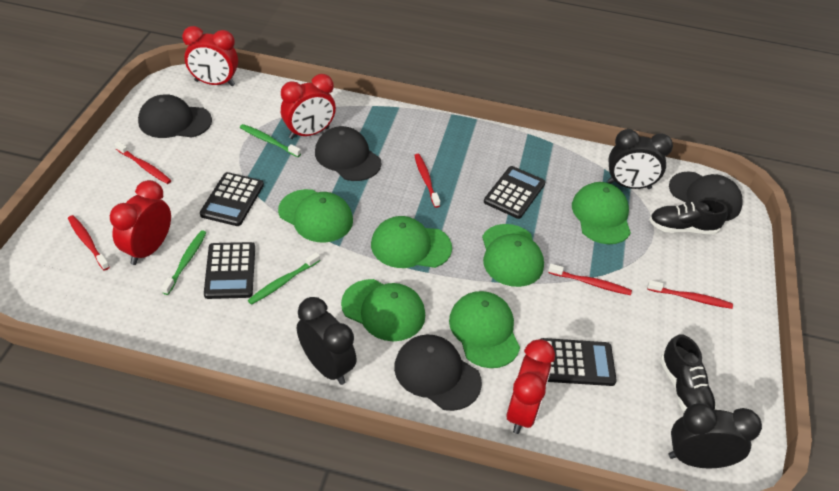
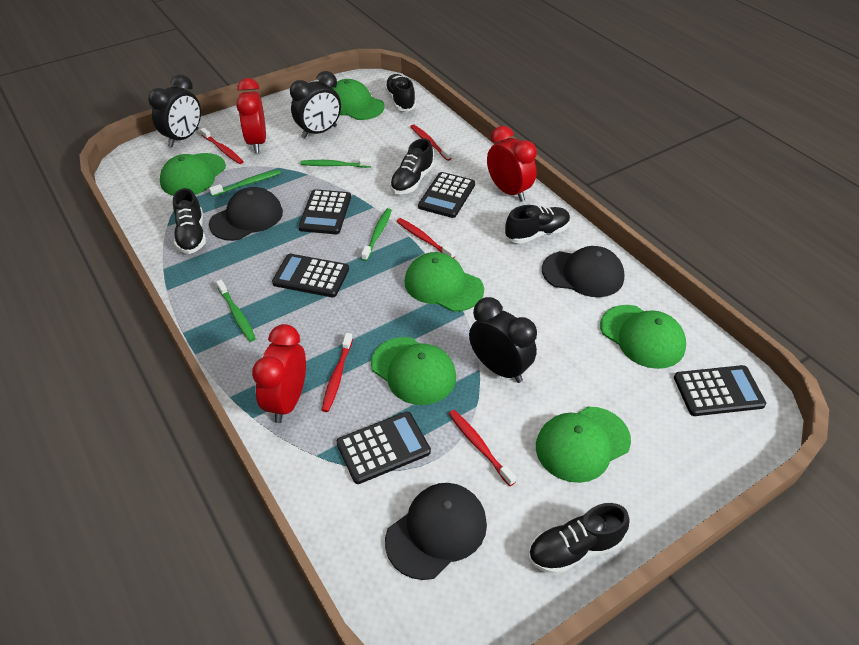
black calculator: 4 -> 5
black cap: 4 -> 3
black shoe: 2 -> 5
green toothbrush: 3 -> 4
red clock: 4 -> 3

